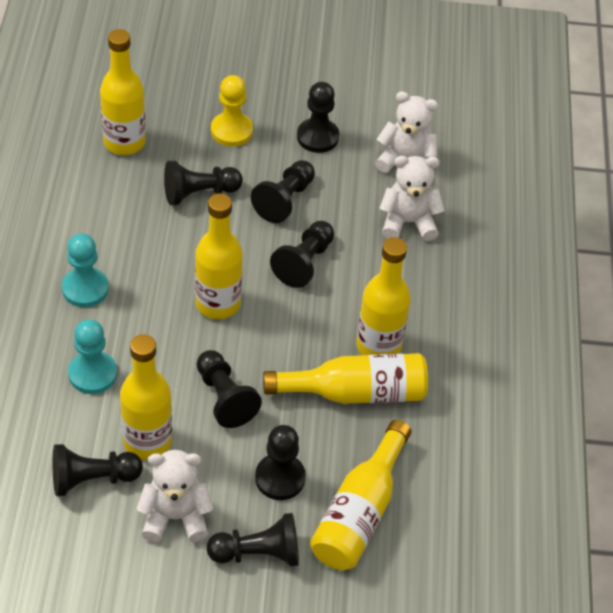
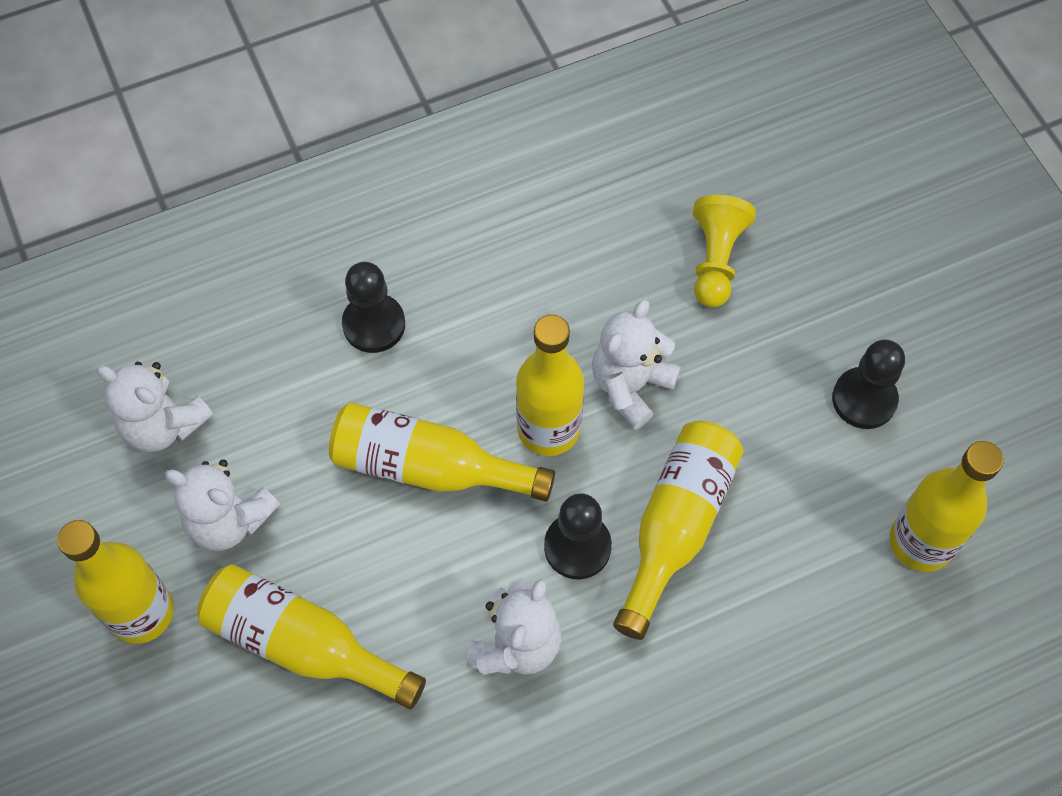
black pawn: 8 -> 3
turquoise pawn: 2 -> 0
white teddy bear: 3 -> 4

